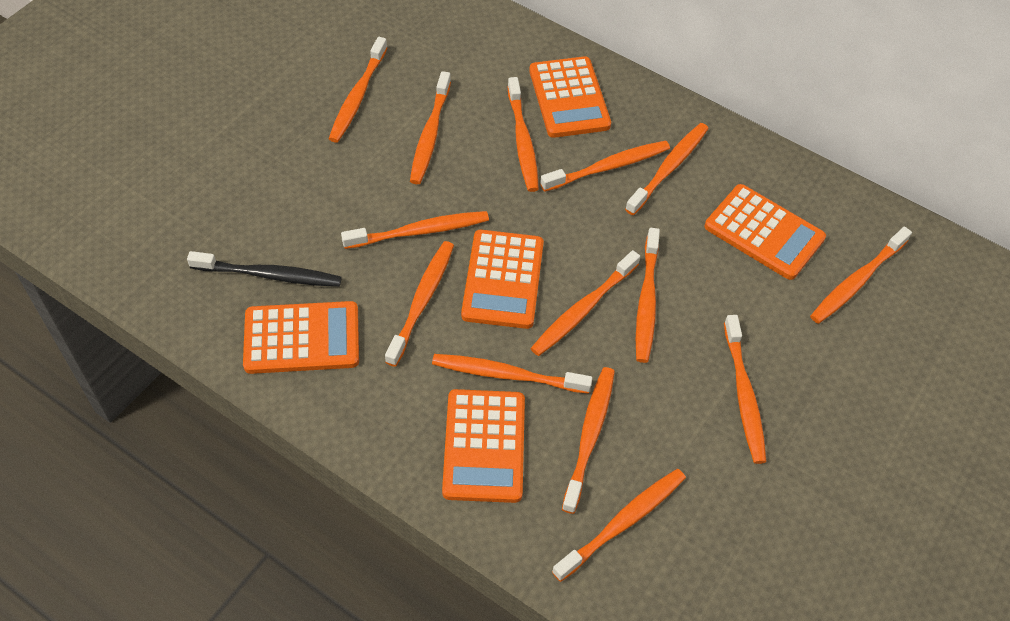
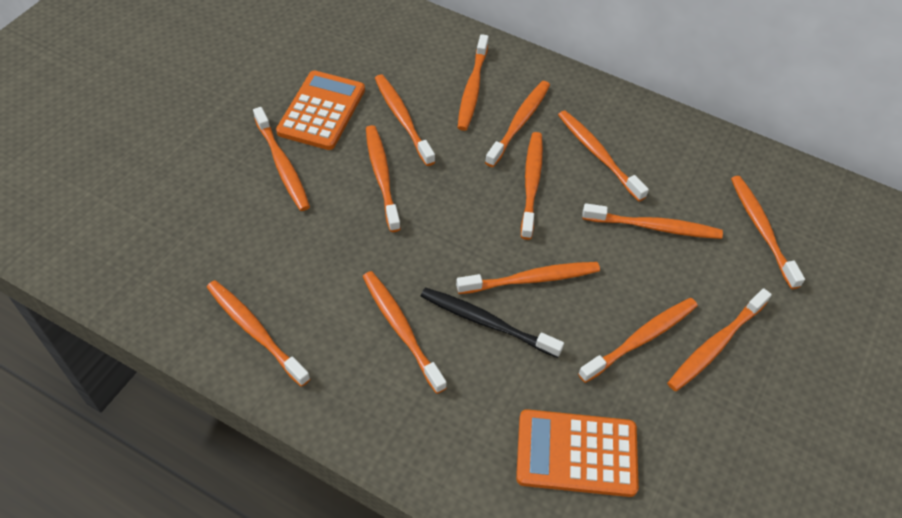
orange calculator: 5 -> 2

